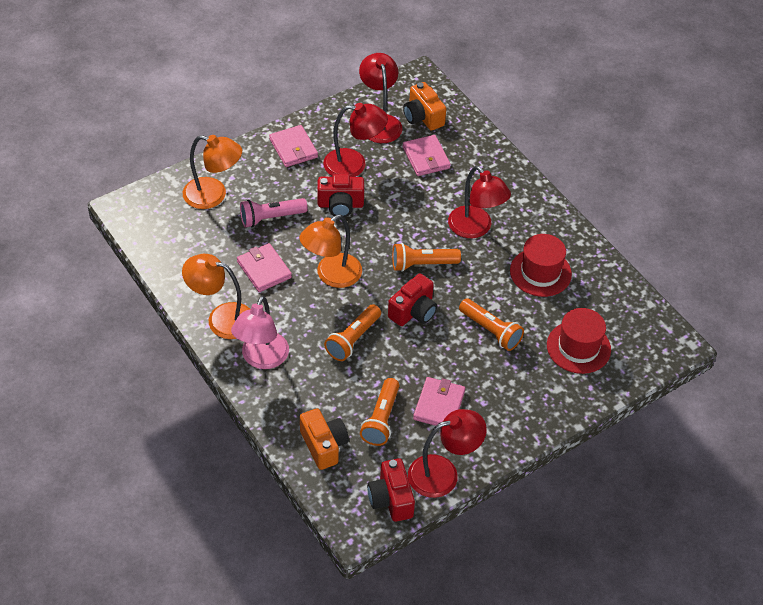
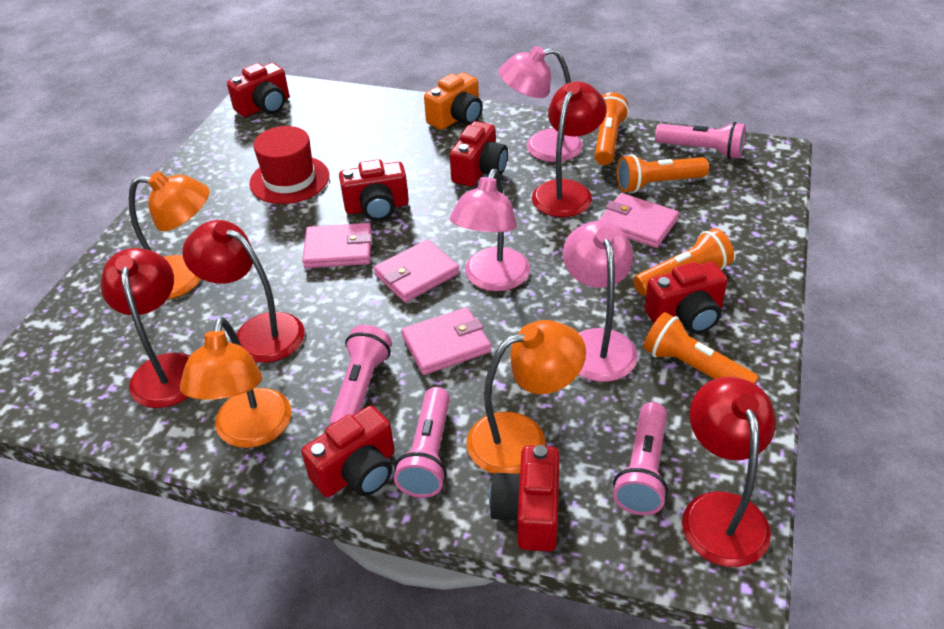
orange camera: 2 -> 1
pink flashlight: 1 -> 4
pink lamp: 1 -> 3
red camera: 3 -> 6
red hat: 2 -> 1

